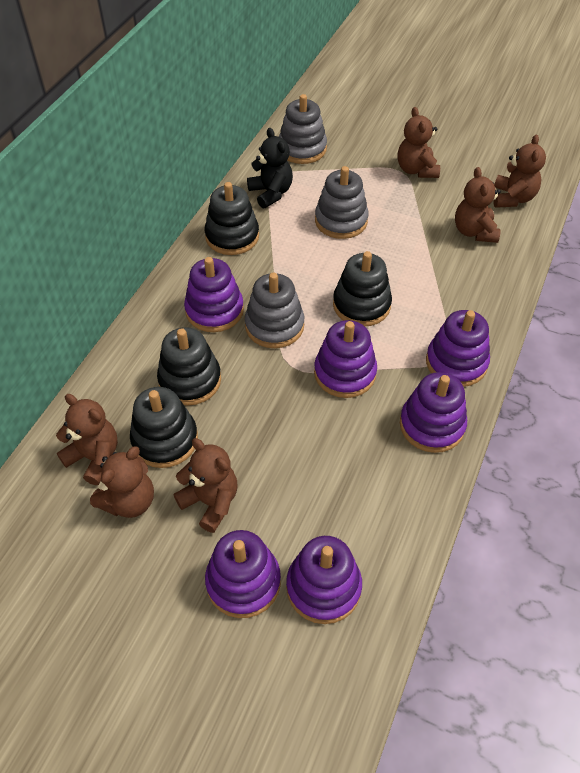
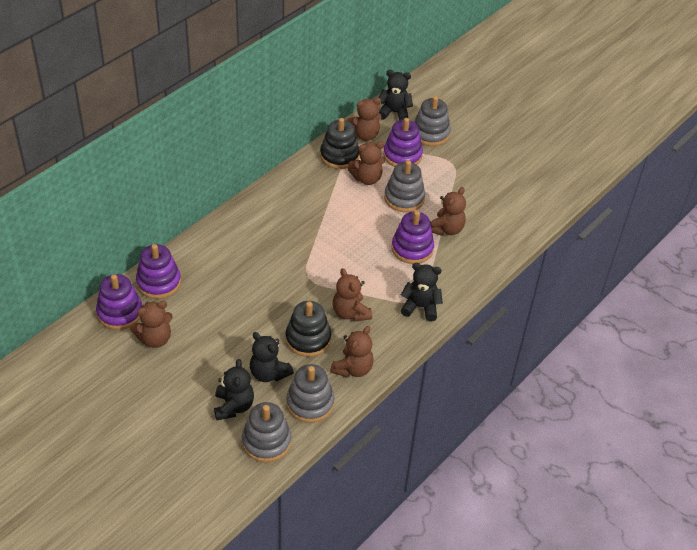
black stacking toy: 4 -> 2
black teddy bear: 1 -> 4
grey stacking toy: 3 -> 4
purple stacking toy: 6 -> 4

